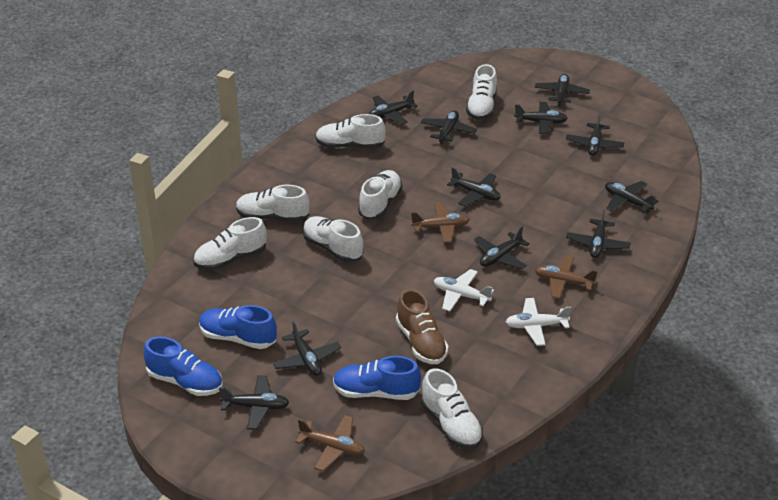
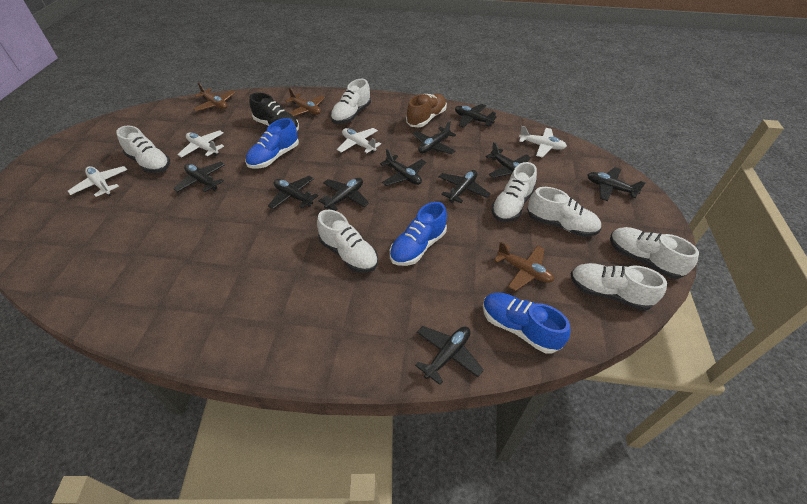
black plane: 11 -> 10
black shoe: 0 -> 1
white plane: 2 -> 4

